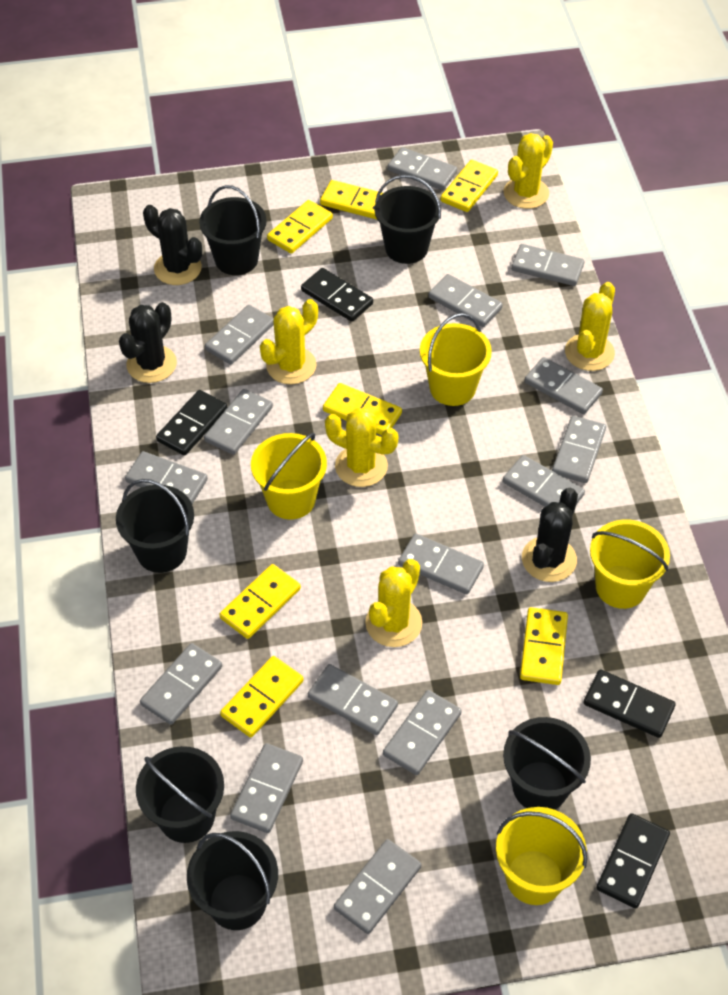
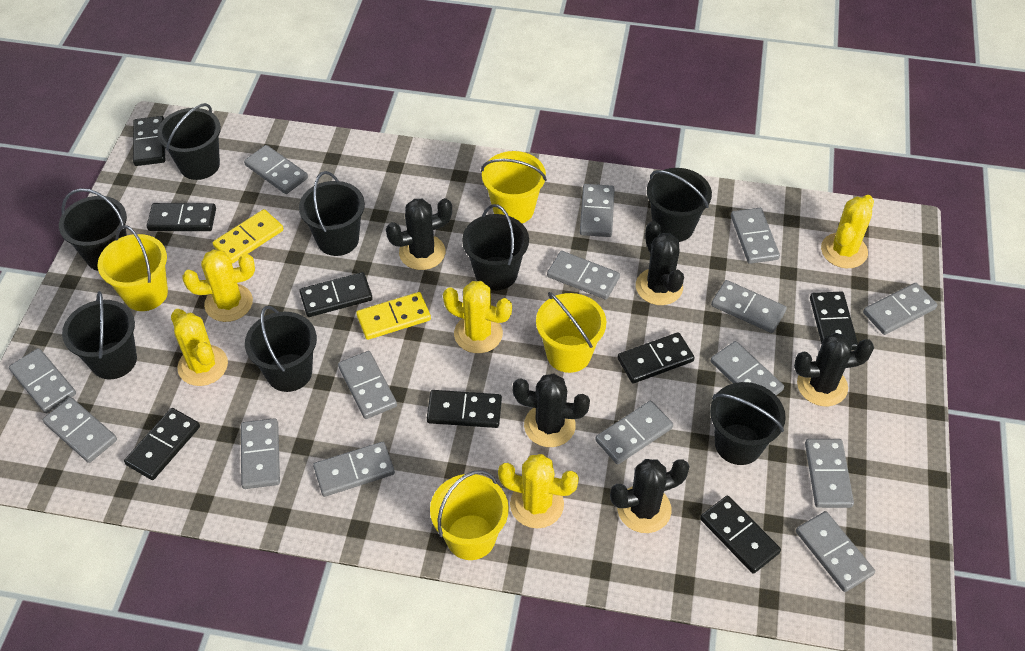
black bucket: 6 -> 8
black cactus: 3 -> 5
black domino: 4 -> 8
yellow domino: 7 -> 2

